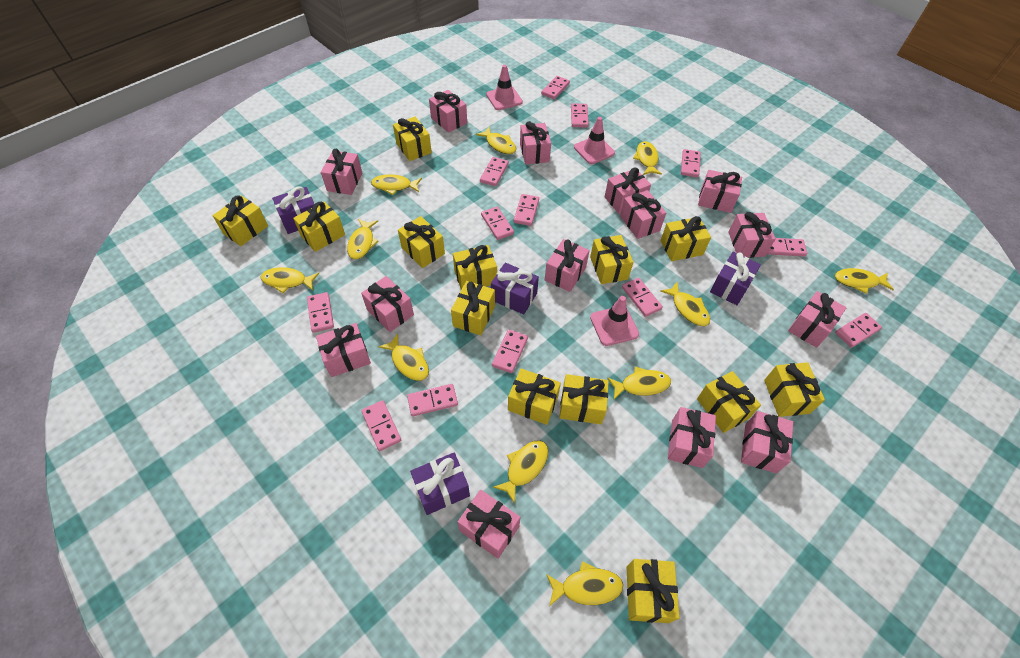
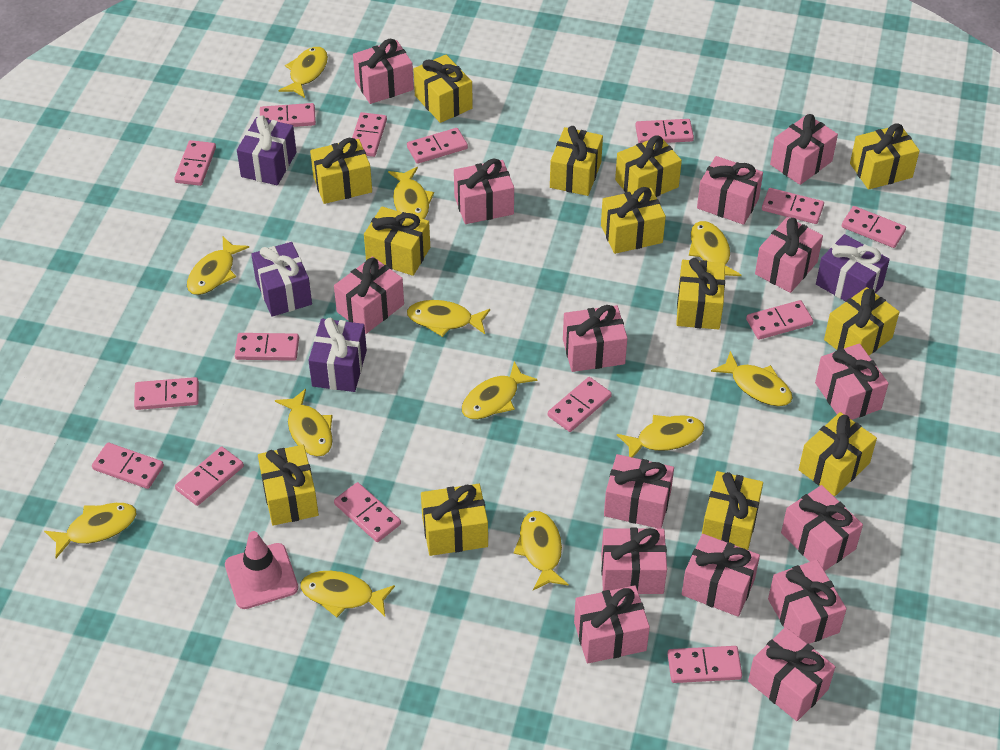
pink domino: 13 -> 15
pink gift: 14 -> 15
pink traffic cone: 3 -> 1
yellow fish: 11 -> 12

